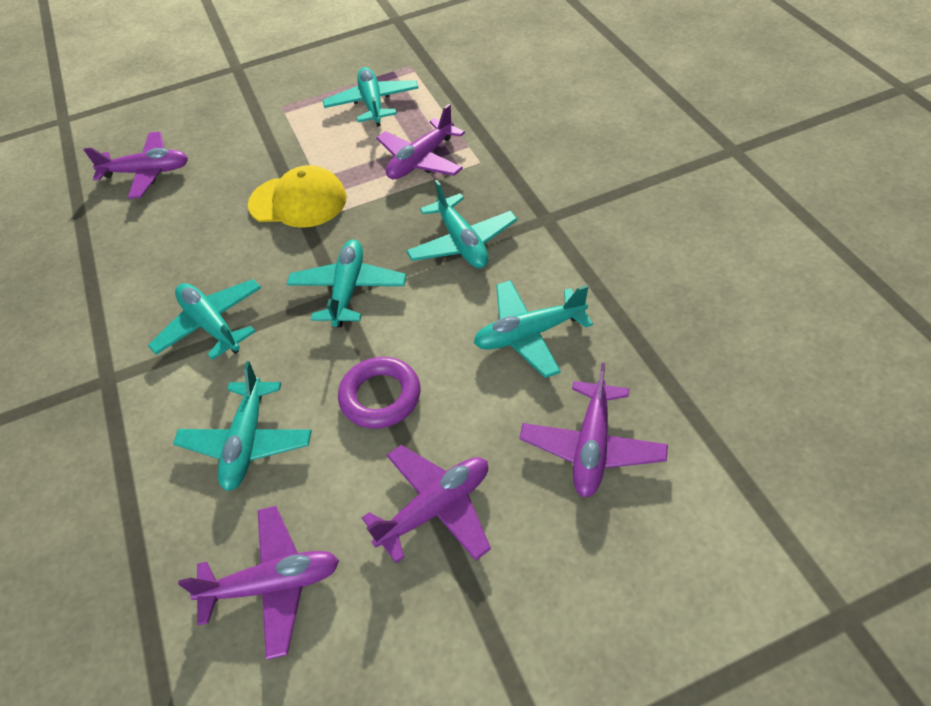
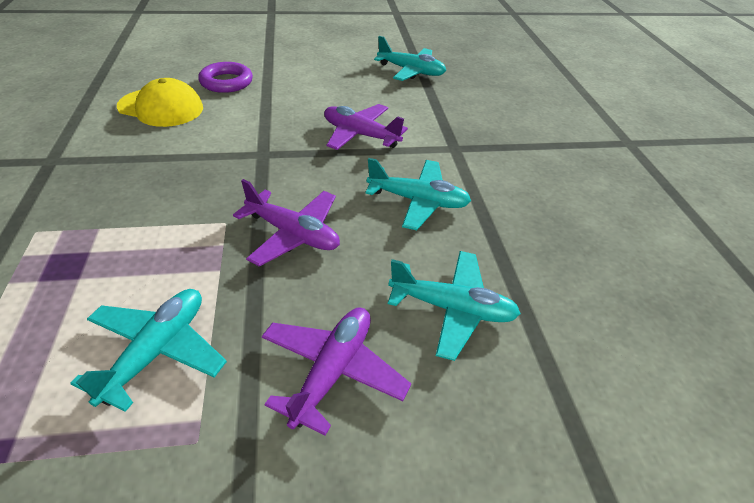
purple plane: 5 -> 3
turquoise plane: 6 -> 4

